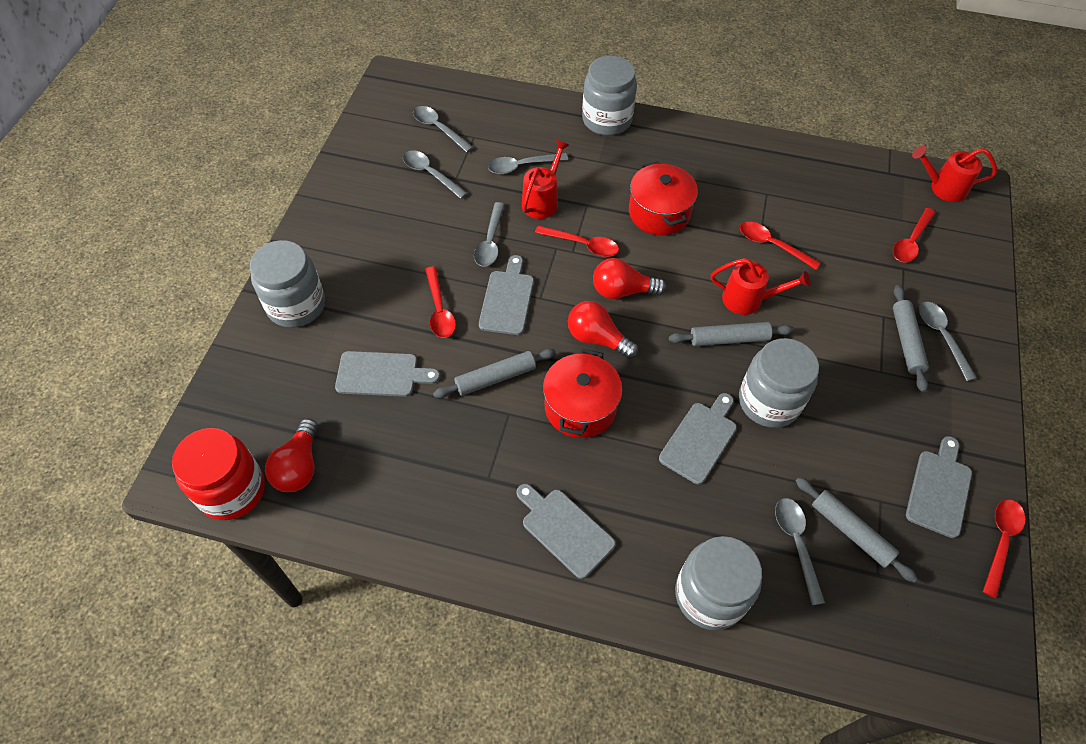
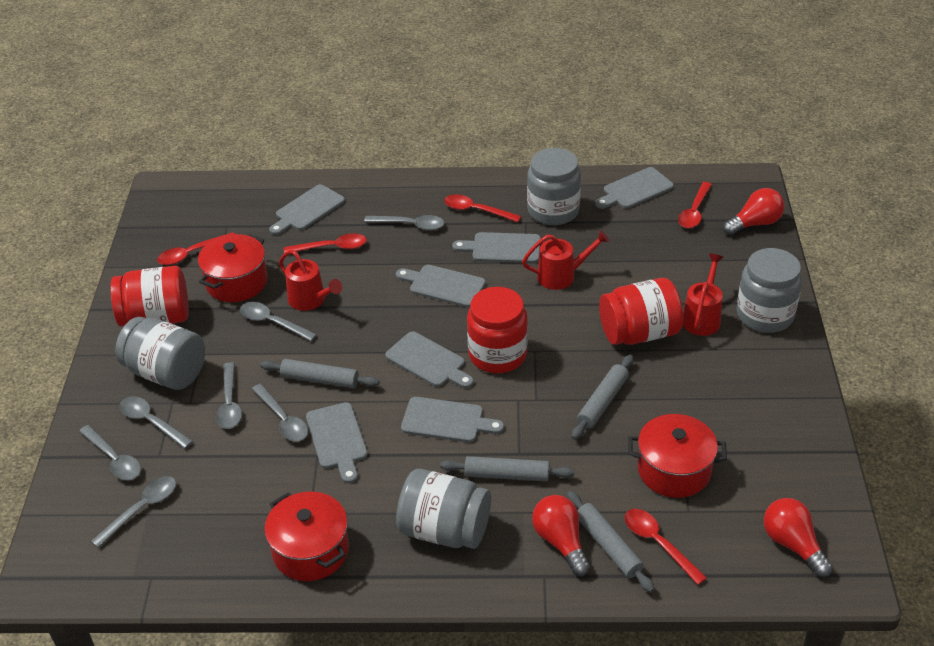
grey cutting board: 5 -> 7
grey spoon: 6 -> 7
red jar: 1 -> 3
red pot: 2 -> 3

